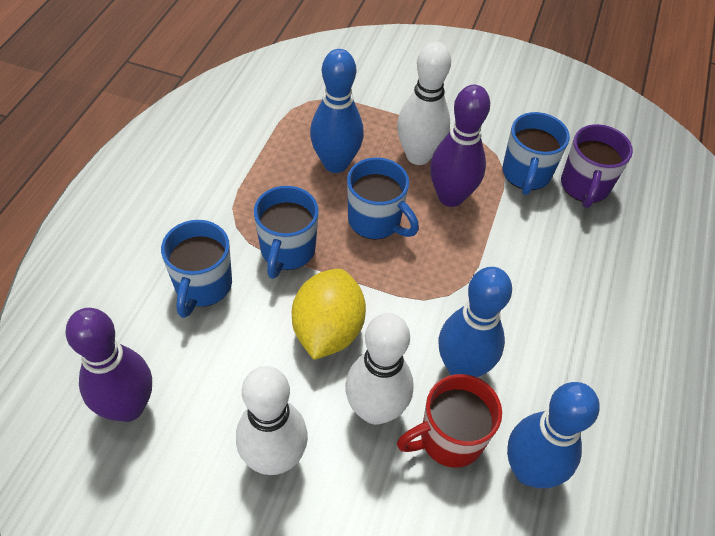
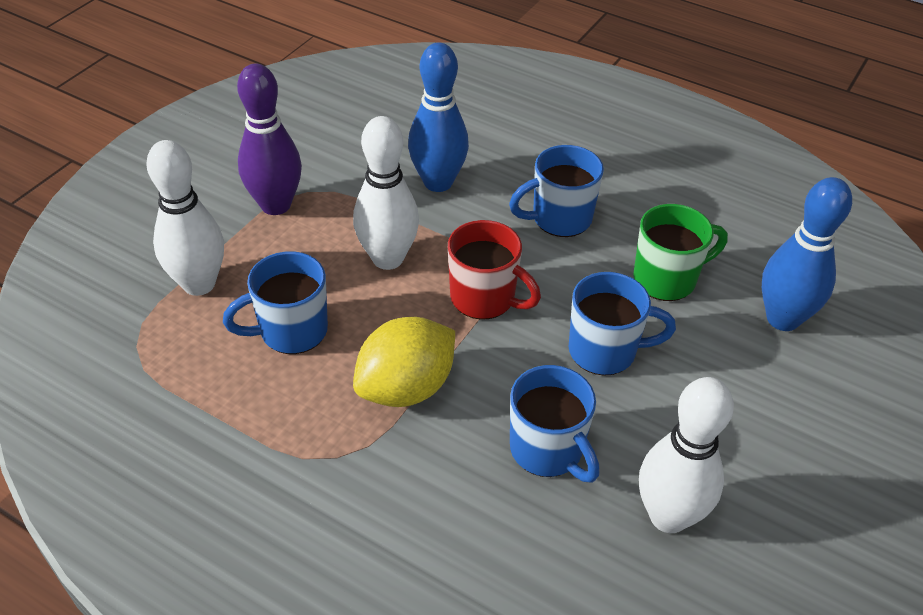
blue bowling pin: 3 -> 2
green mug: 0 -> 1
purple bowling pin: 2 -> 1
purple mug: 1 -> 0

